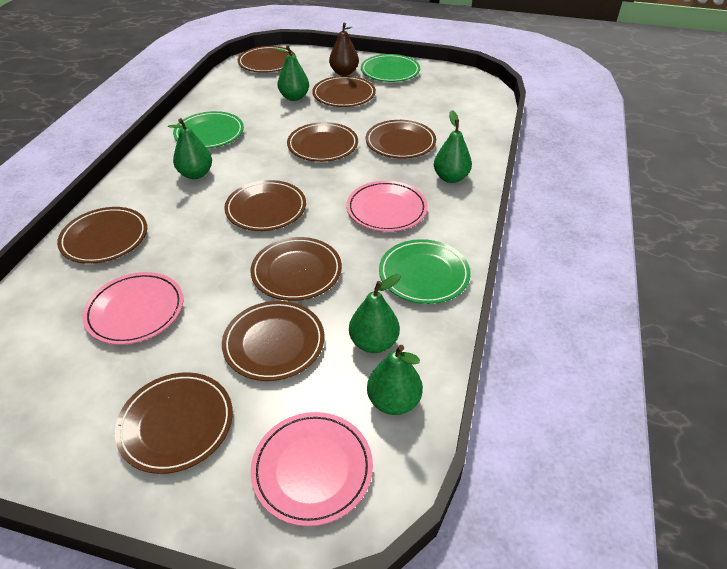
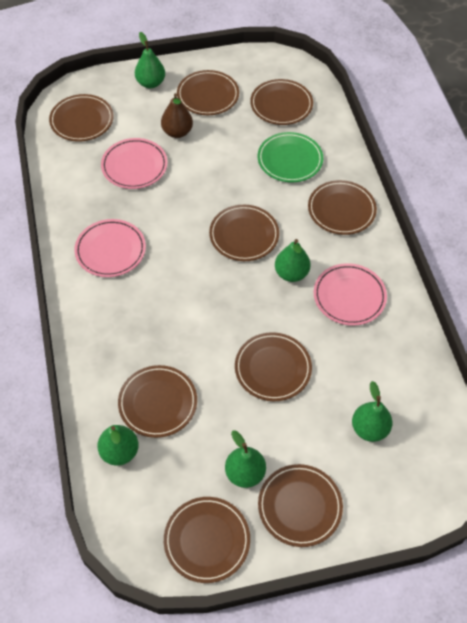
green plate: 3 -> 1

